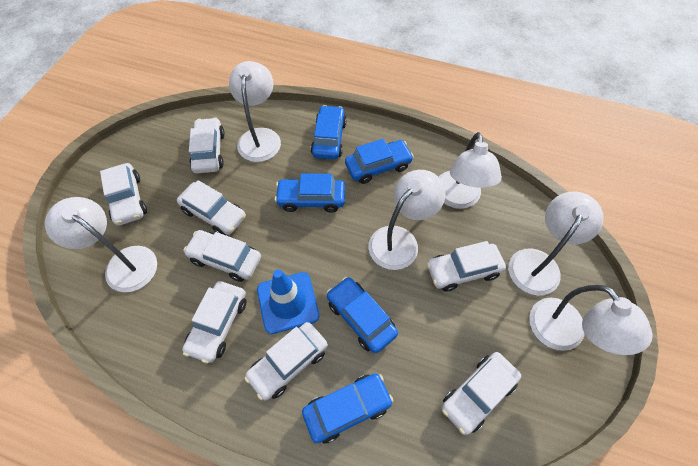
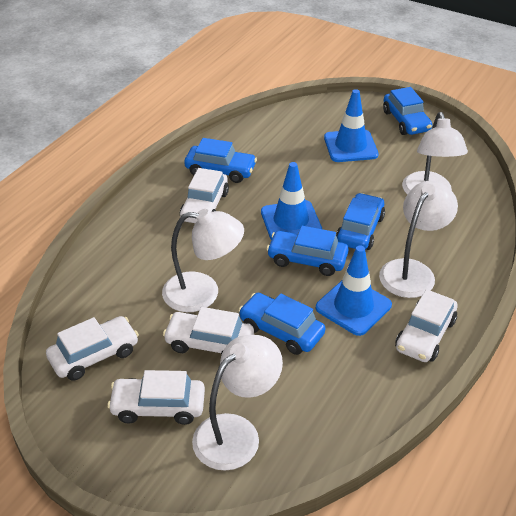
blue traffic cone: 1 -> 3
white car: 8 -> 5
white lamp: 6 -> 4

